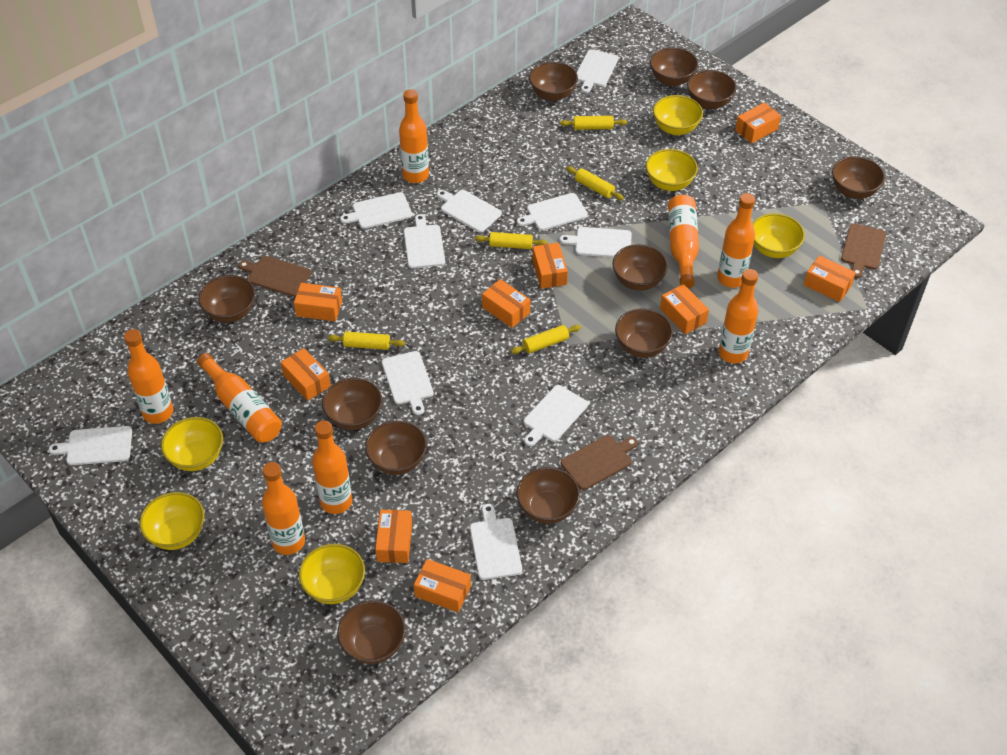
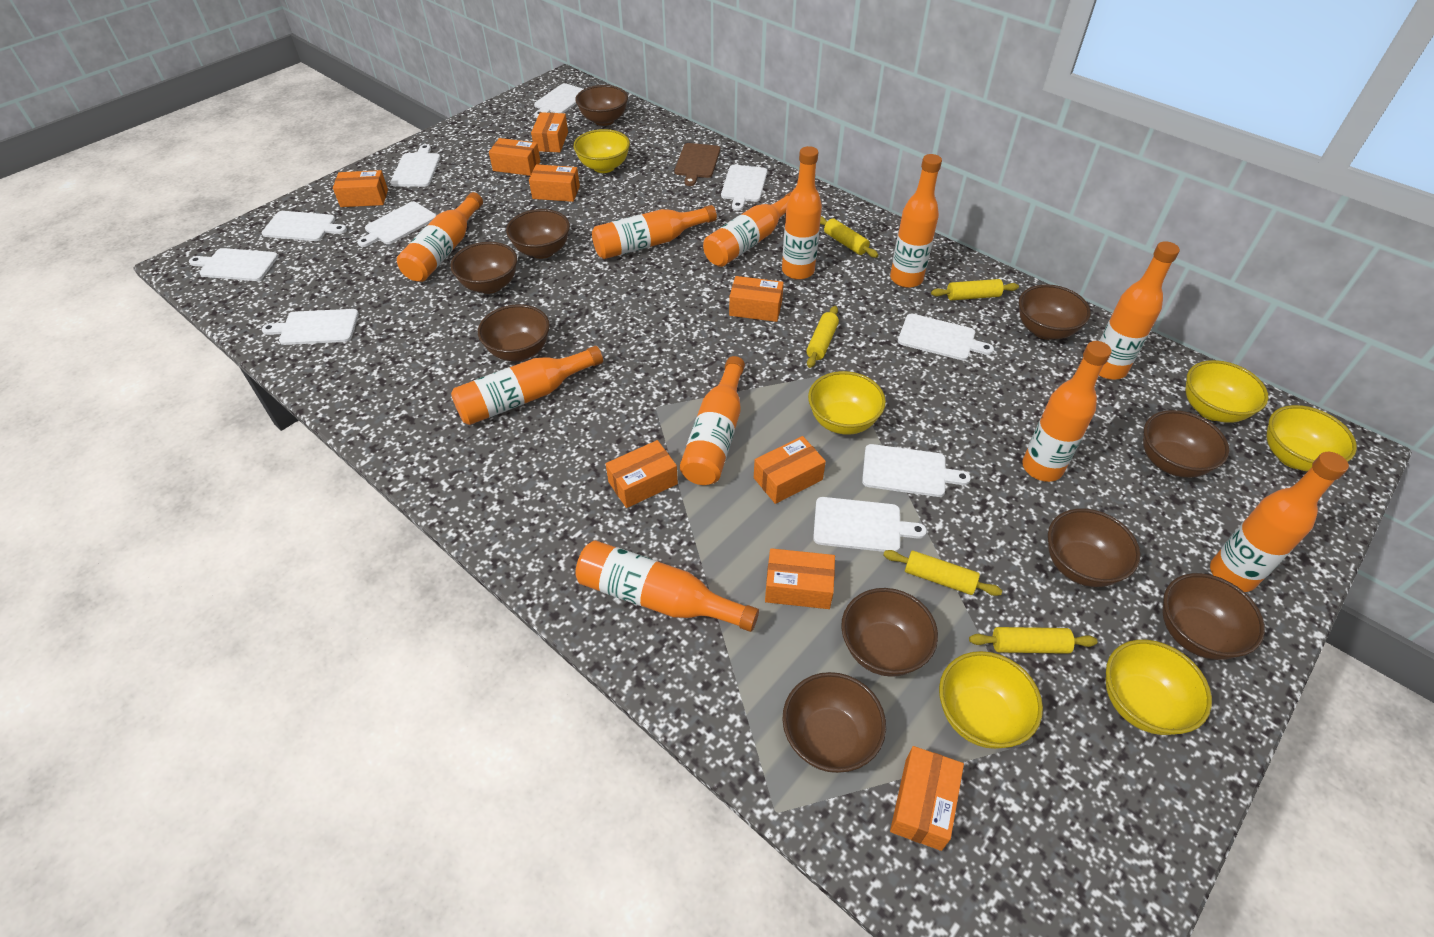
brown bowl: 11 -> 10
brown cutting board: 3 -> 1
orange bottle: 8 -> 11

